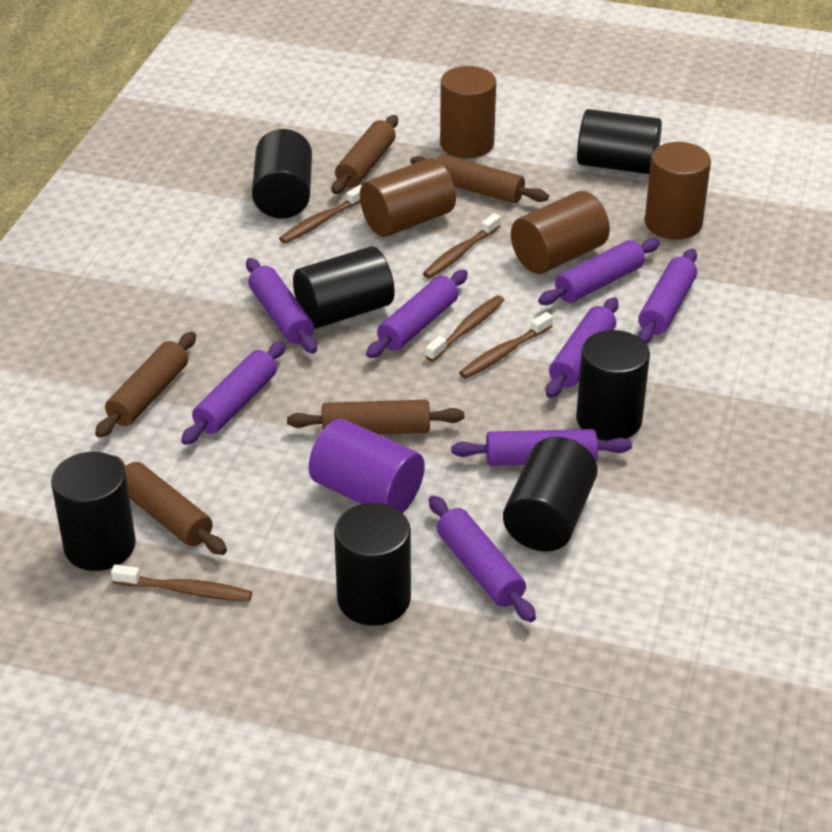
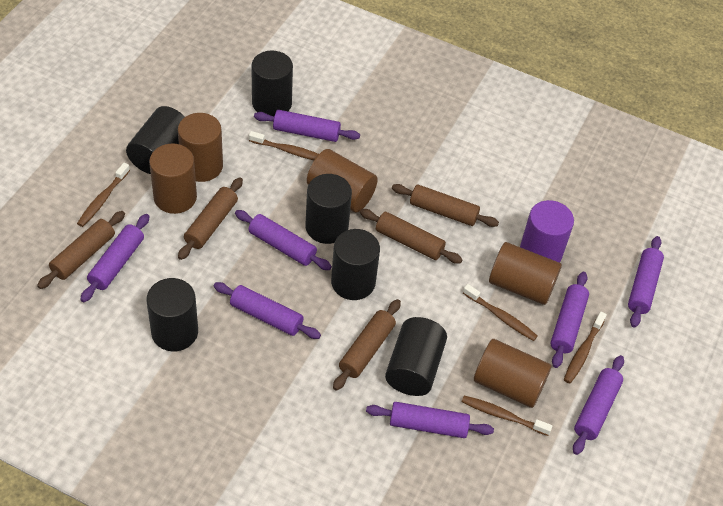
black cylinder: 7 -> 6
brown cylinder: 4 -> 5

